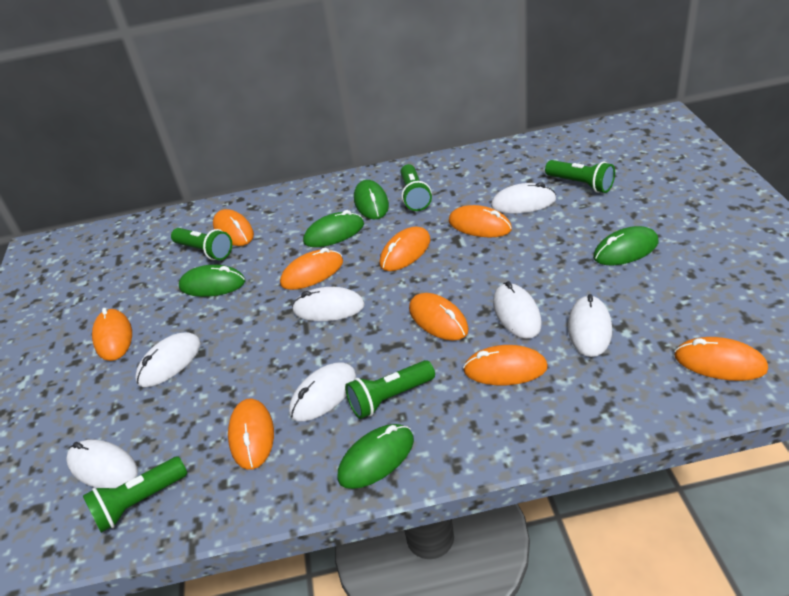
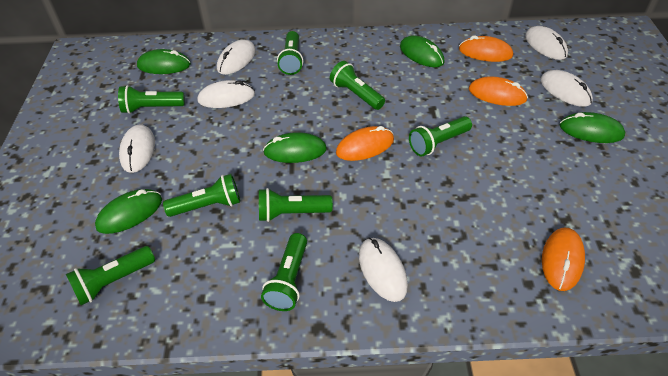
green flashlight: 5 -> 8
orange mouse: 9 -> 4
white mouse: 7 -> 6

